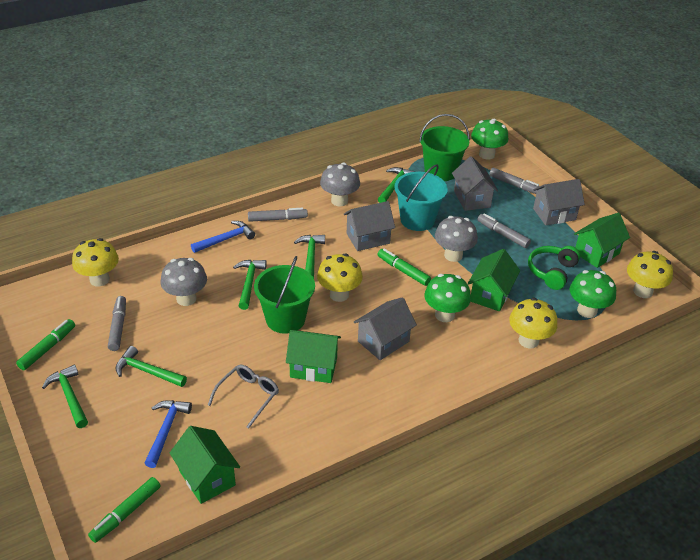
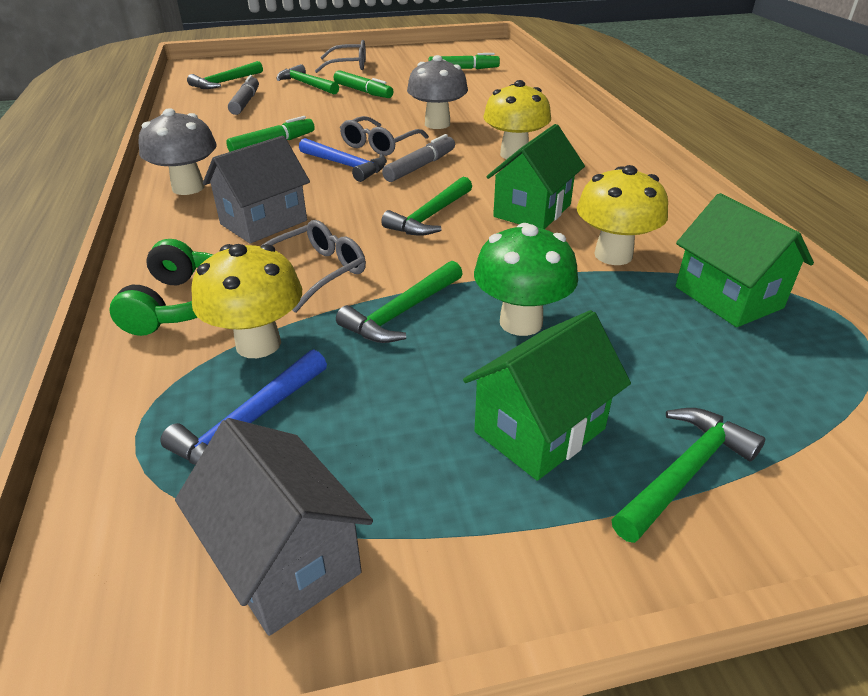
green bucket: 2 -> 0
green house: 4 -> 3
green mushroom: 3 -> 1
grey glasses: 1 -> 3
grey house: 4 -> 2
grey marker: 4 -> 2
grey mushroom: 3 -> 2
turquoise bucket: 1 -> 0
yellow mushroom: 4 -> 3

